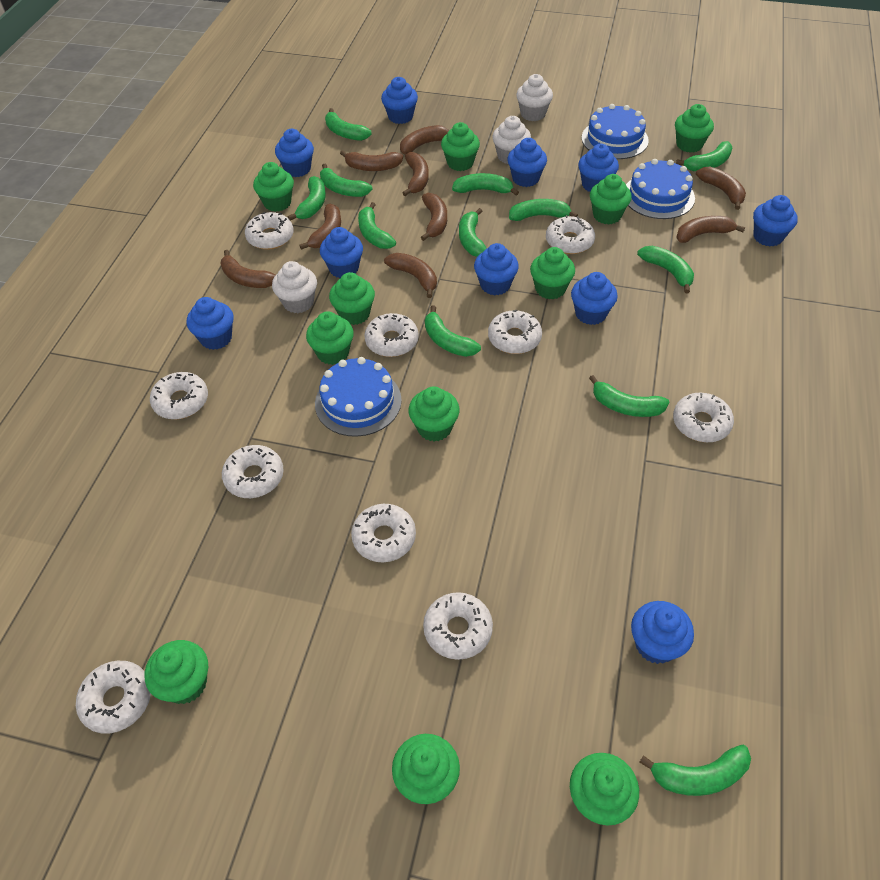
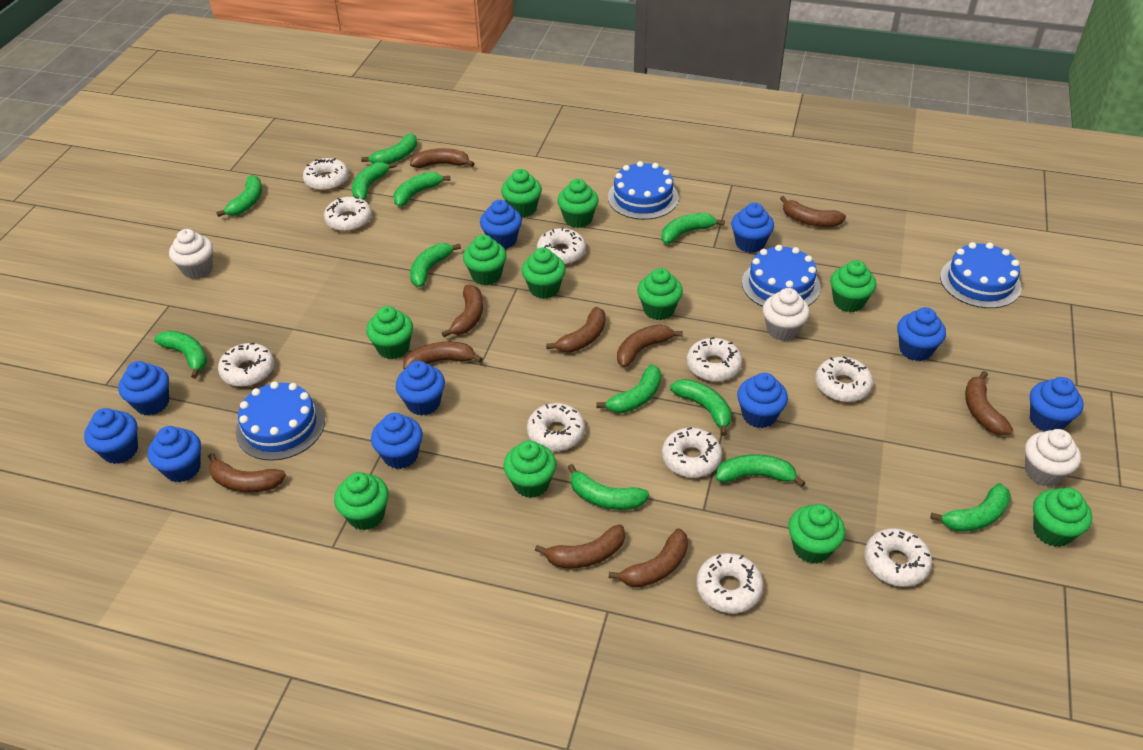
blue cake: 3 -> 4
brown banana: 9 -> 10

